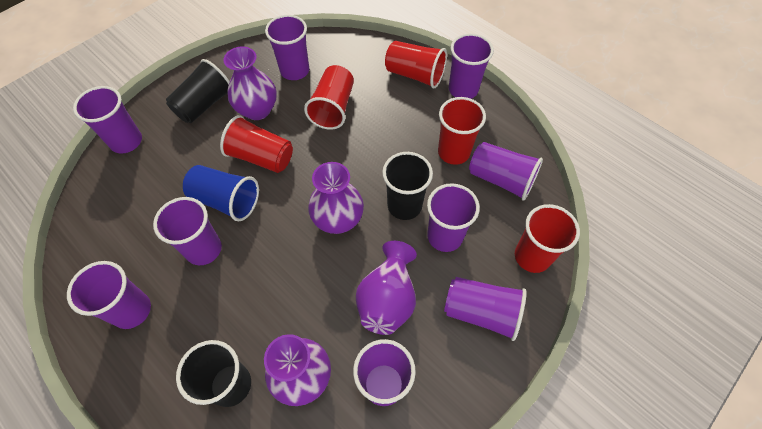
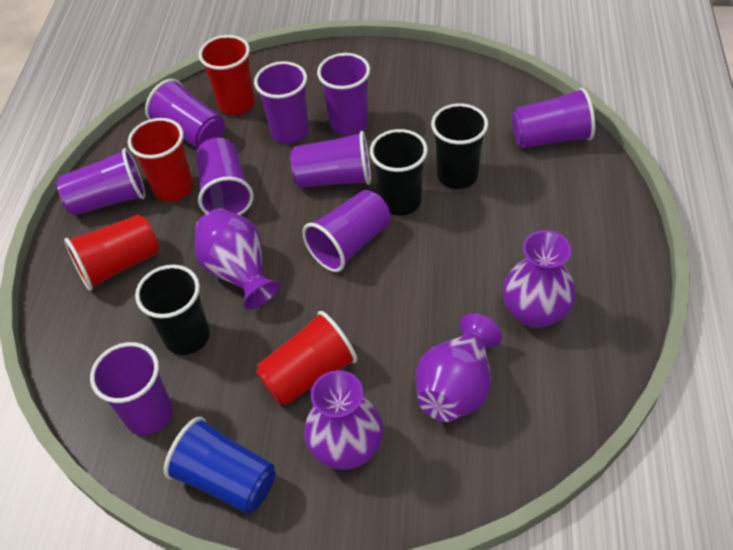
red cup: 5 -> 4

